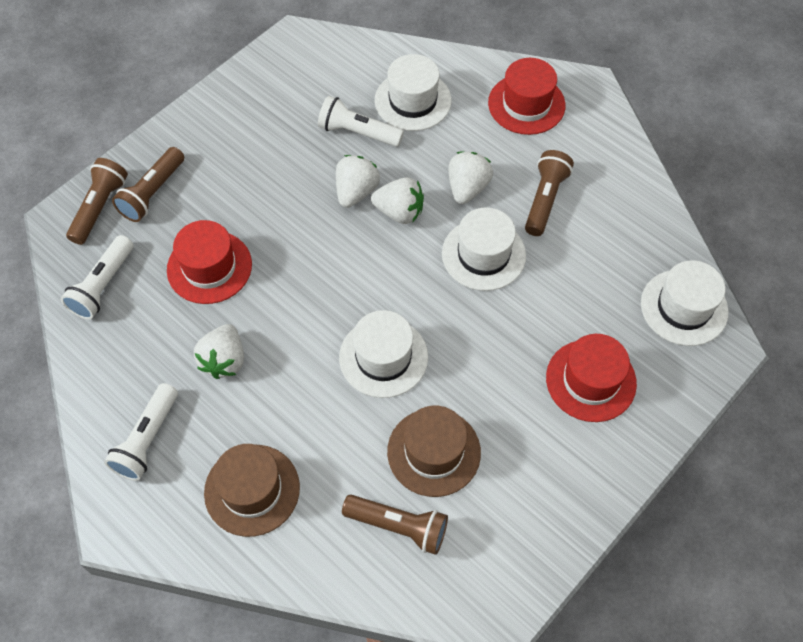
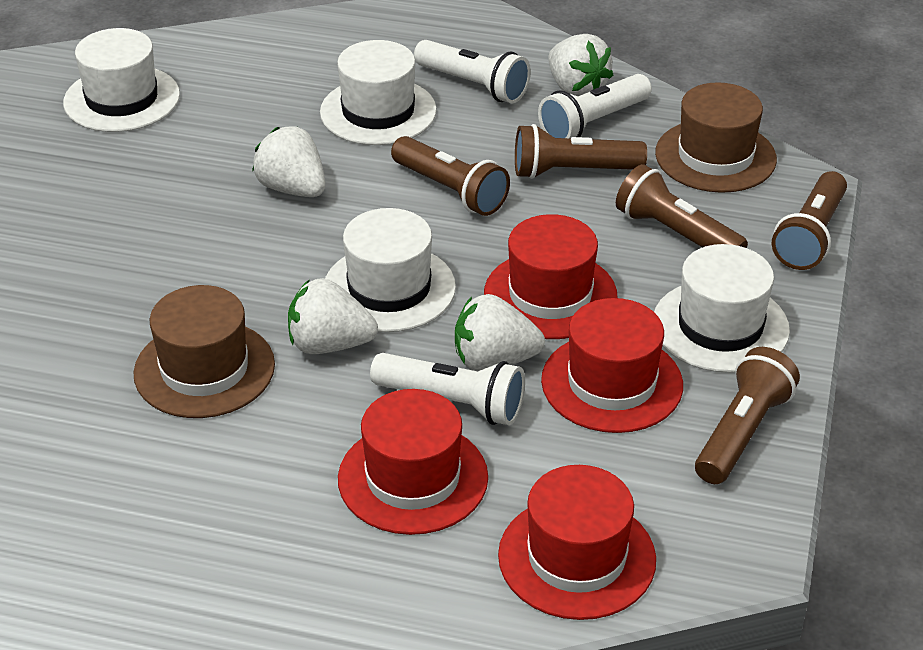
brown flashlight: 4 -> 5
red hat: 3 -> 4

